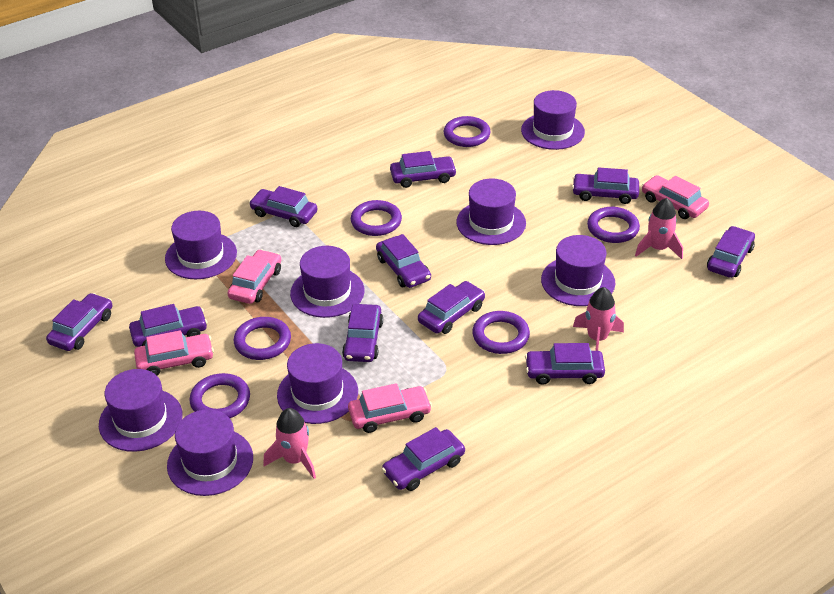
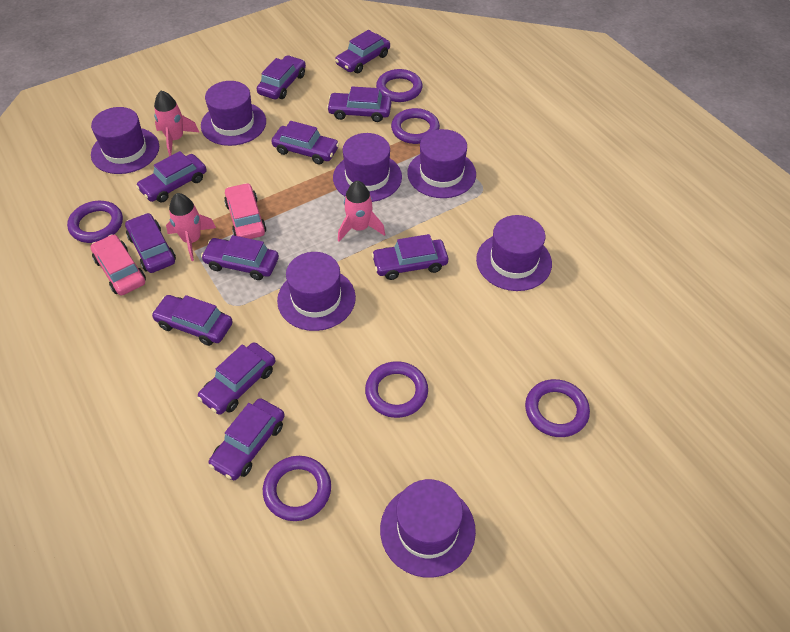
pink car: 4 -> 2
purple hat: 8 -> 7

